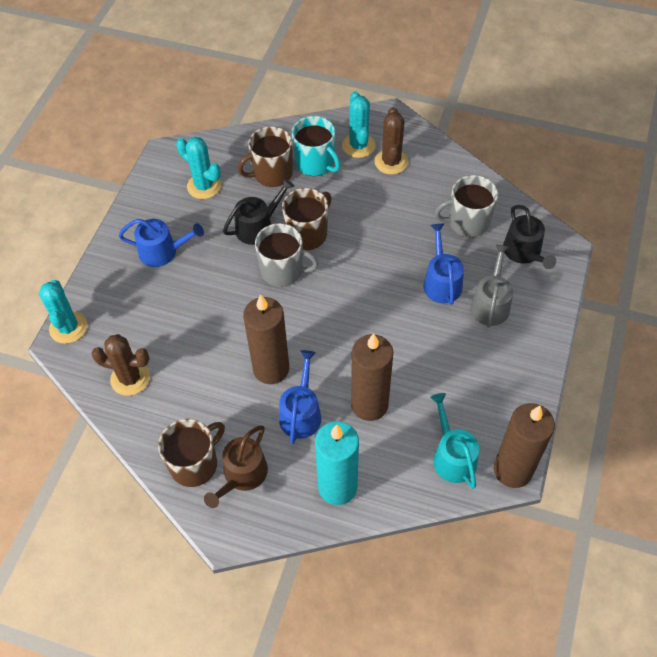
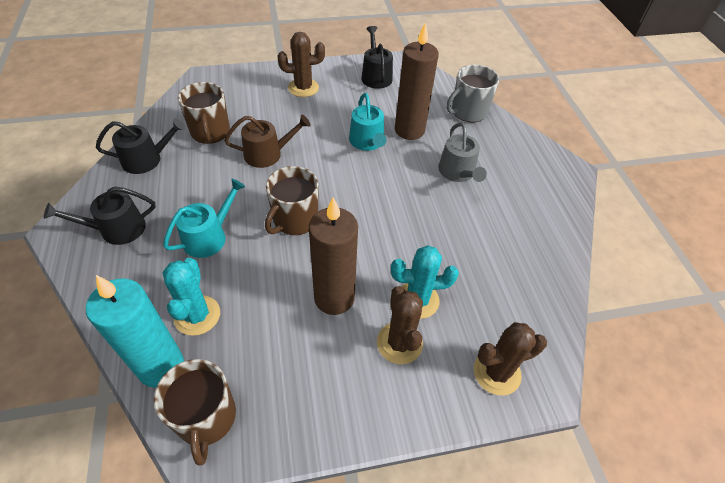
black watering can: 2 -> 3
blue watering can: 3 -> 0
brown cactus: 2 -> 3
brown candle: 3 -> 2
grey mug: 2 -> 1
turquoise cactus: 3 -> 2
turquoise mug: 1 -> 0
turquoise watering can: 1 -> 2

